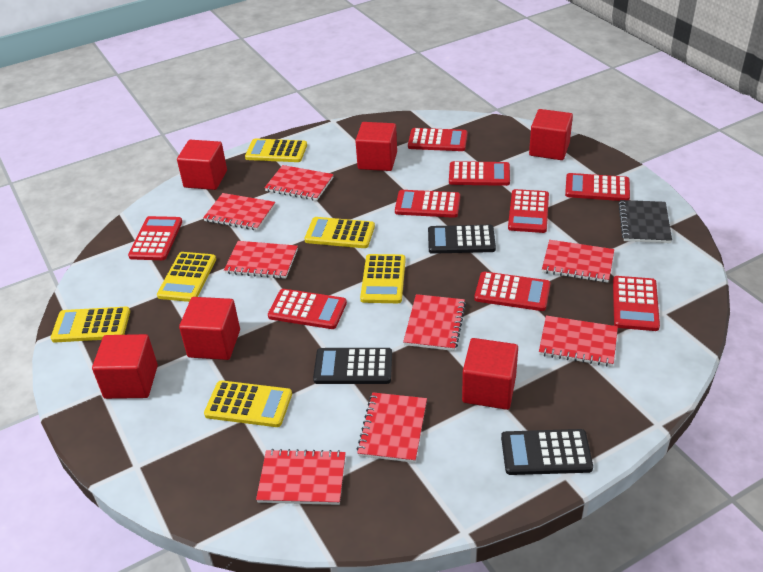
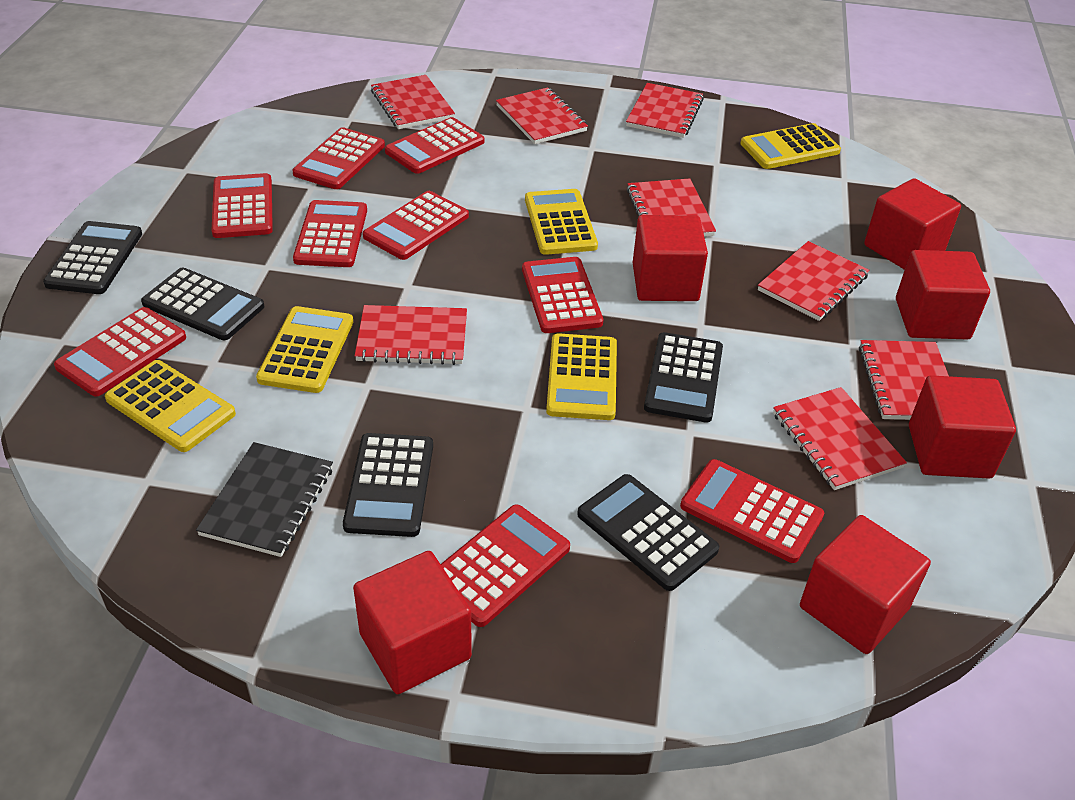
black calculator: 3 -> 5
yellow calculator: 6 -> 5

